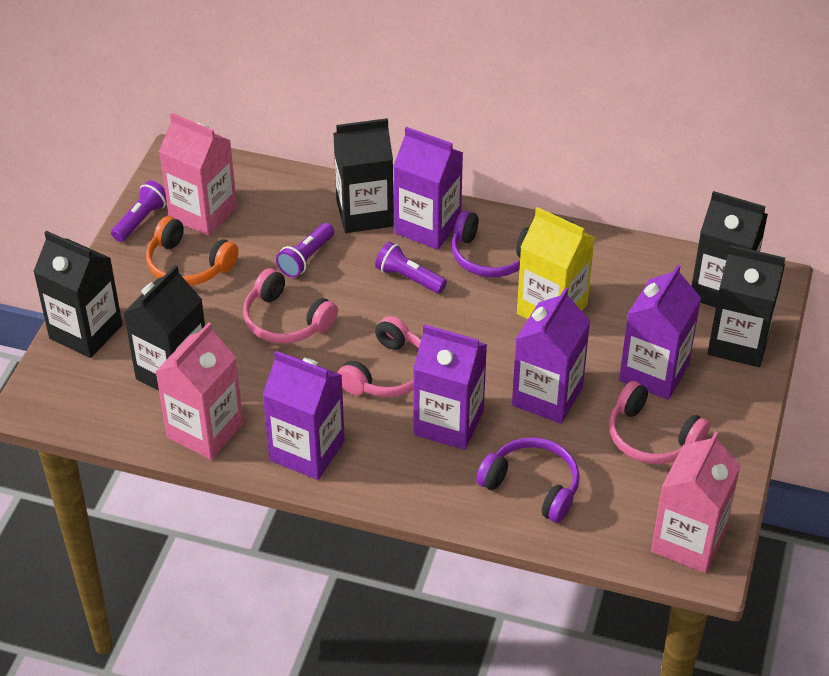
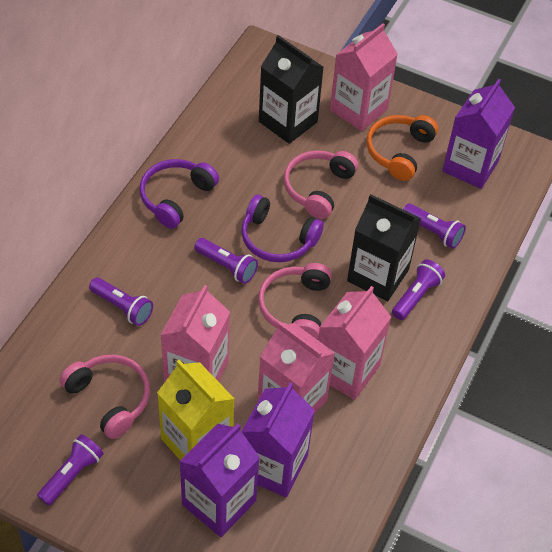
black carton: 5 -> 2
pink carton: 3 -> 4
purple carton: 5 -> 3
purple flashlight: 3 -> 5

